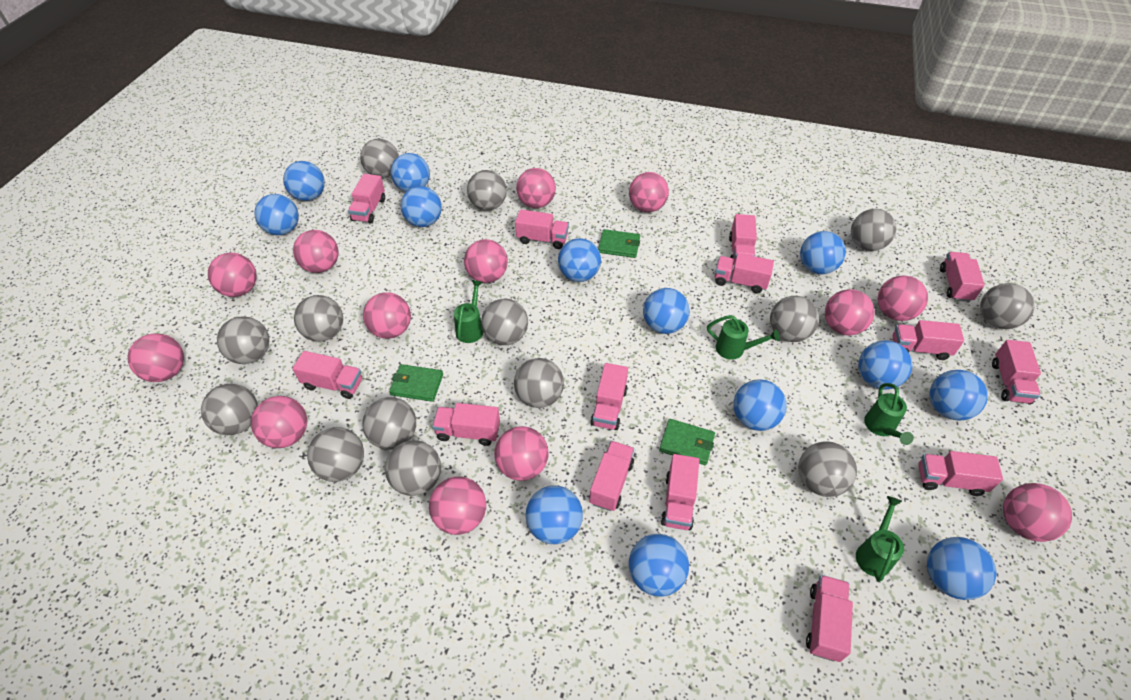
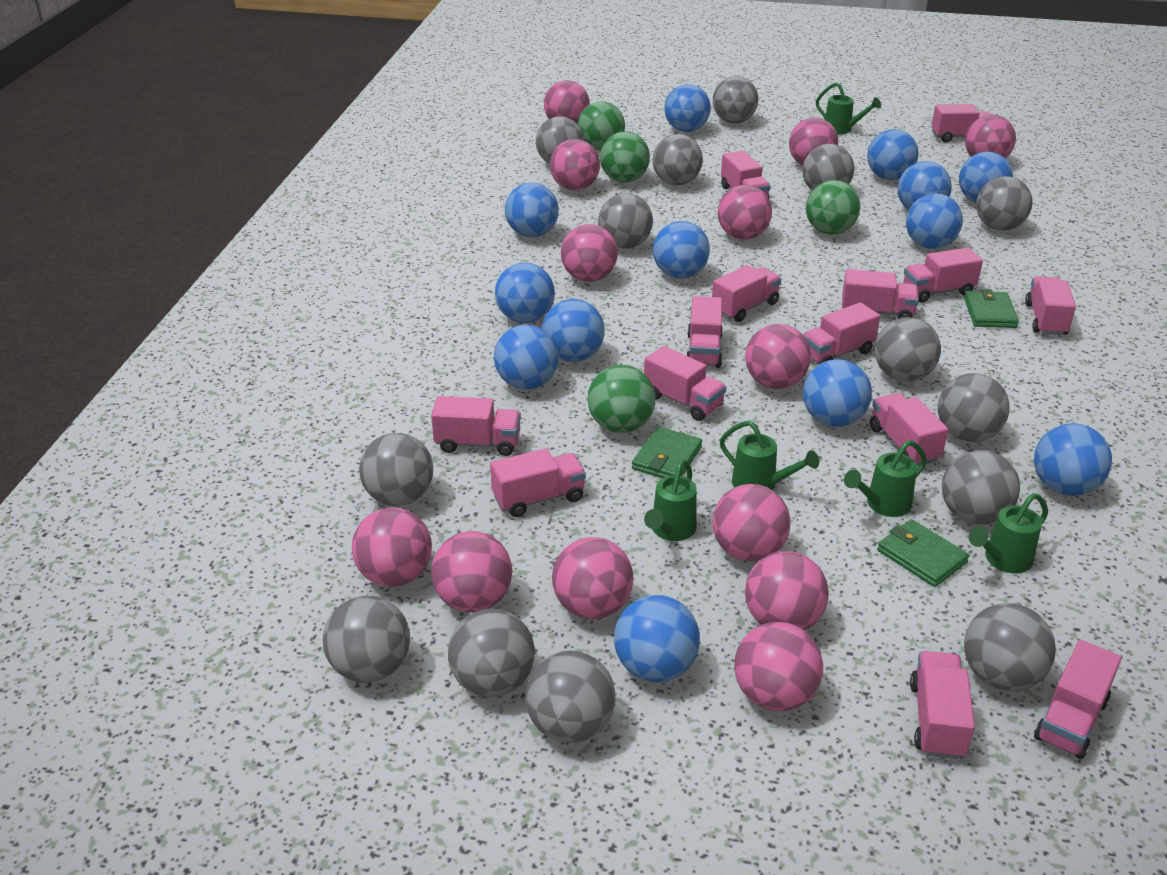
green ball: 0 -> 4
green watering can: 4 -> 5

